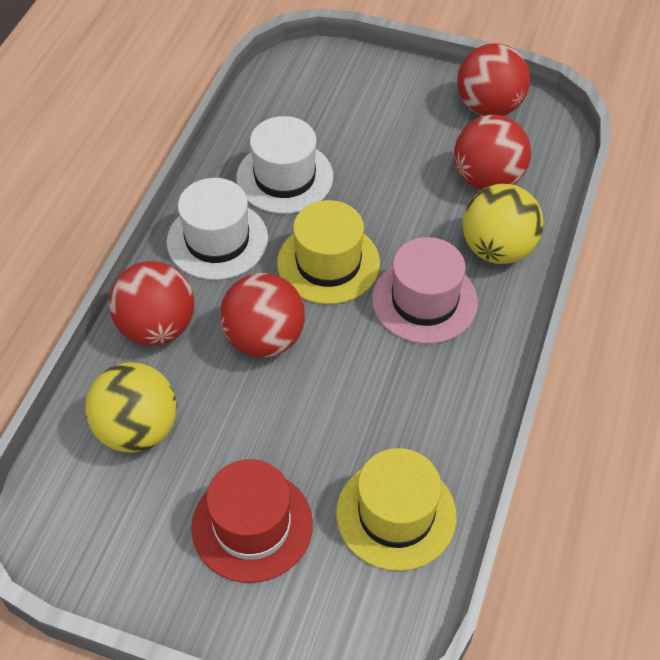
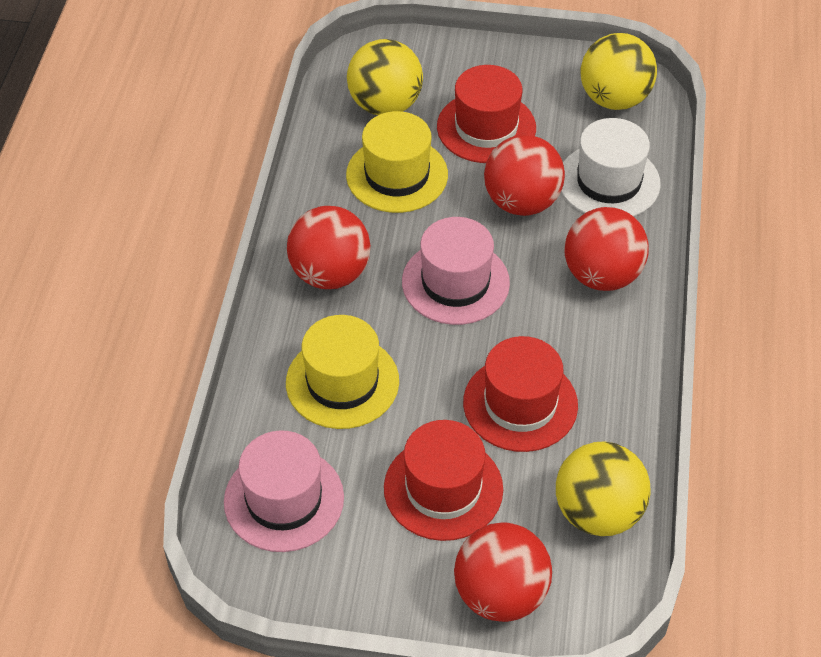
pink hat: 1 -> 2
red hat: 1 -> 3
white hat: 2 -> 1
yellow ball: 2 -> 3

